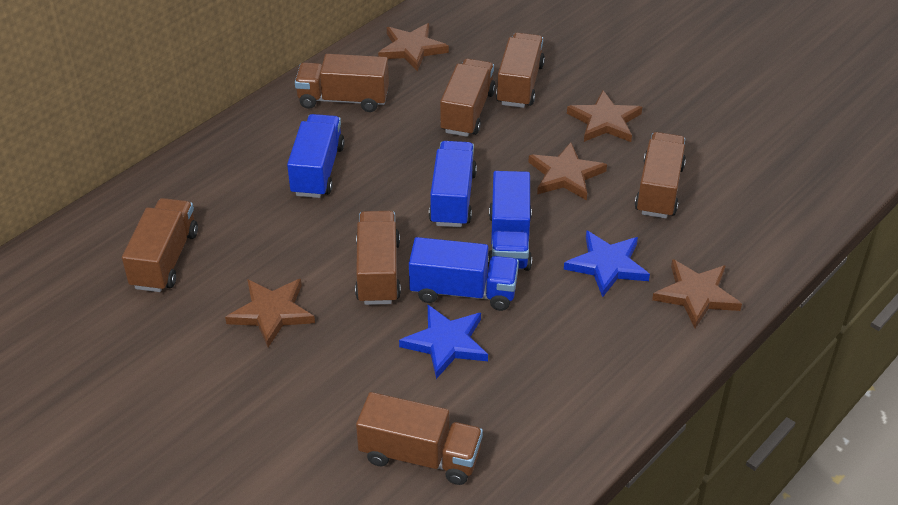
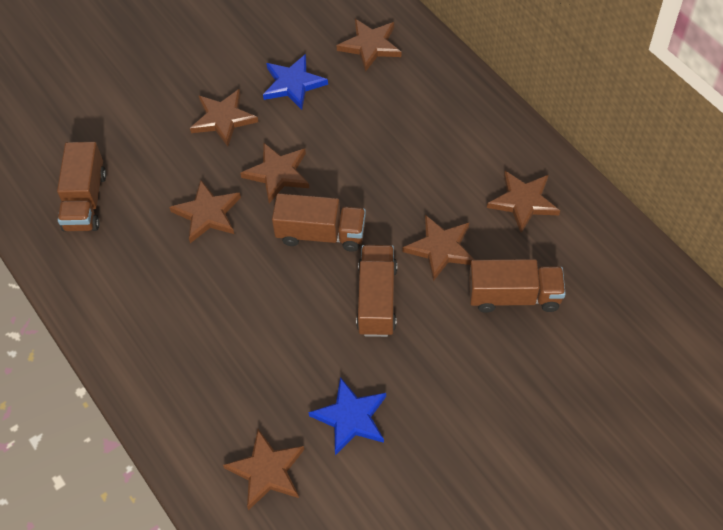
blue truck: 4 -> 0
brown star: 5 -> 7
brown truck: 7 -> 4

